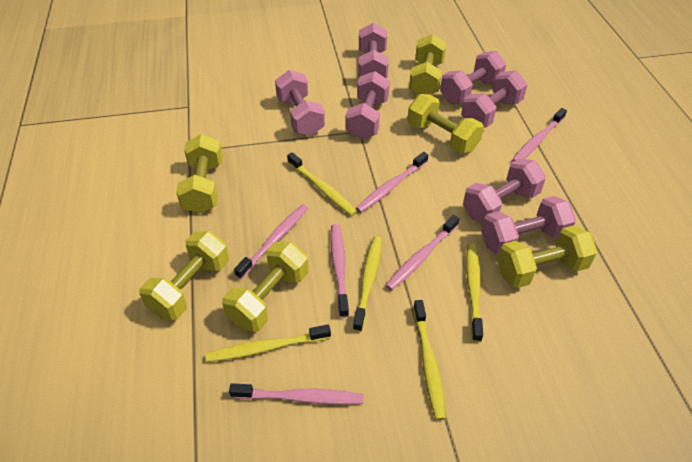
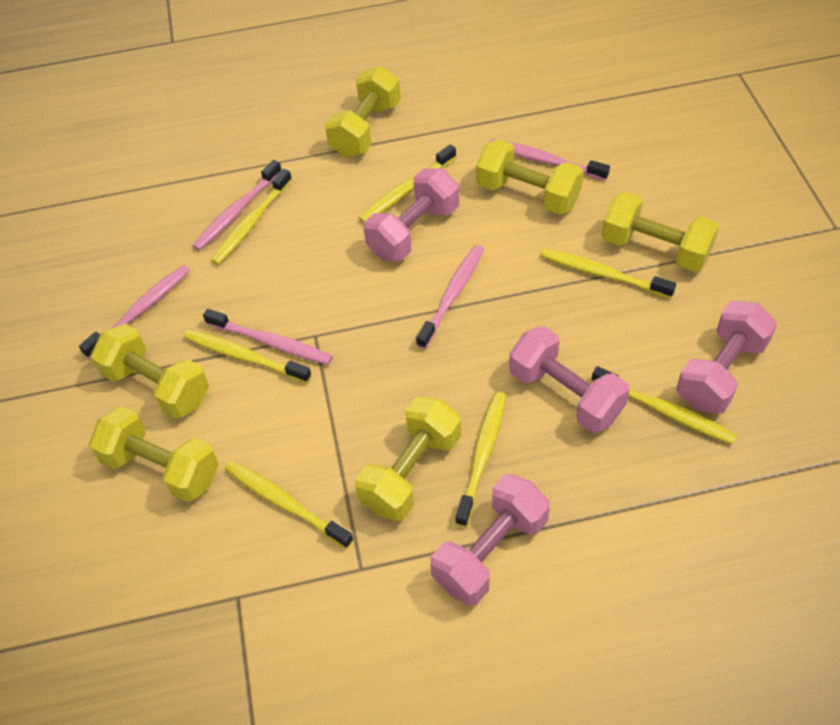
pink dumbbell: 7 -> 4
pink toothbrush: 6 -> 5
yellow toothbrush: 5 -> 7

